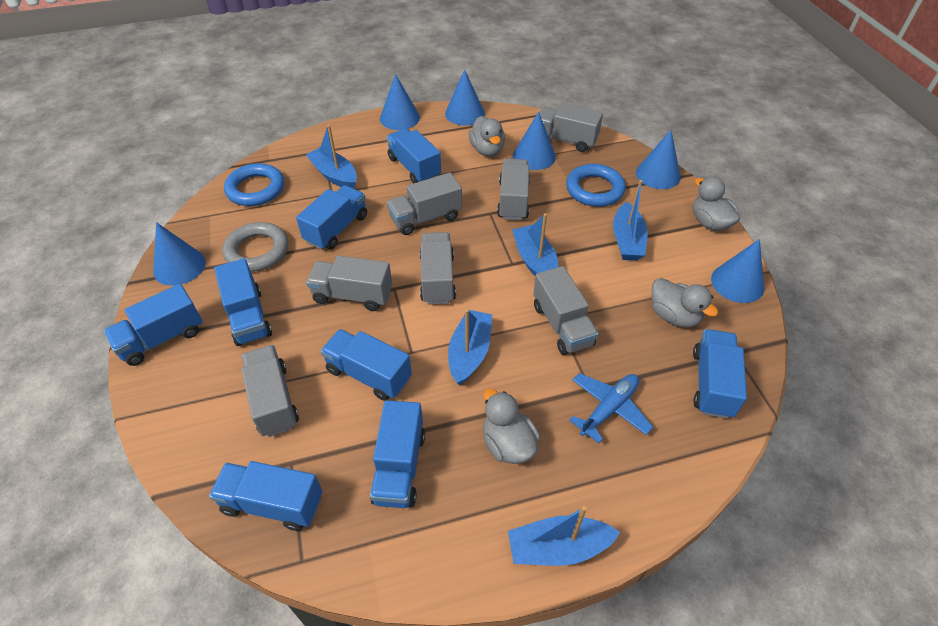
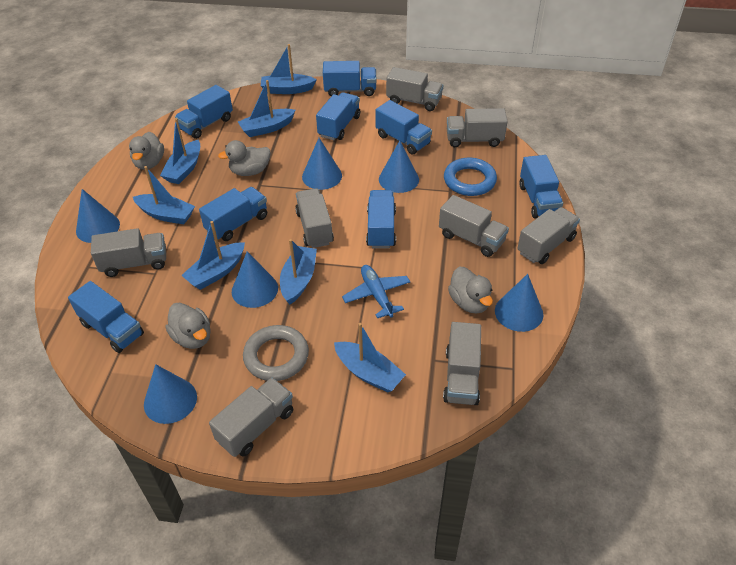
blue boat: 5 -> 7
blue ring: 2 -> 1
grey truck: 7 -> 8

